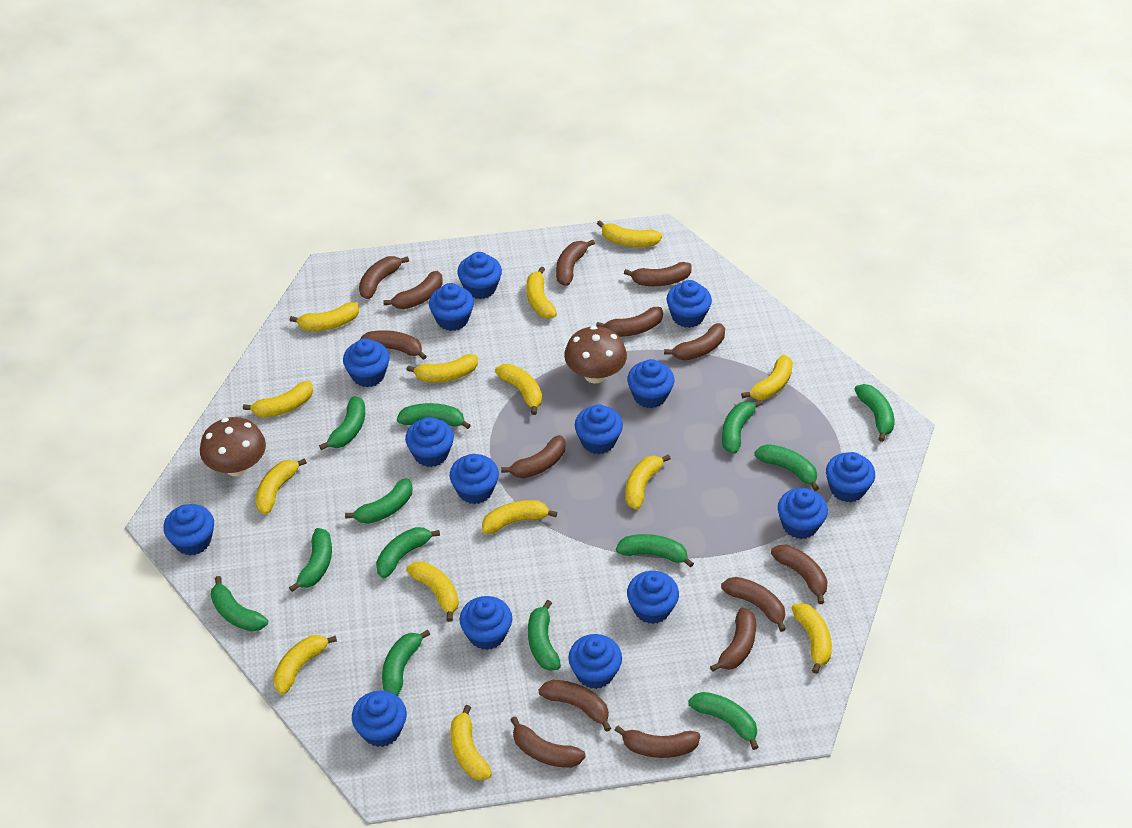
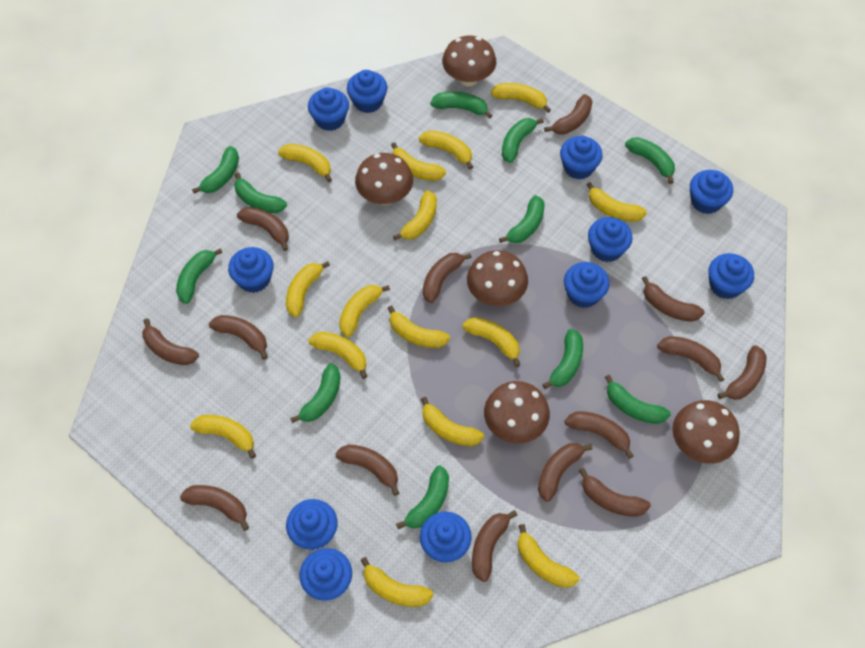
blue cupcake: 15 -> 11
brown mushroom: 2 -> 5
green banana: 13 -> 11
yellow banana: 14 -> 15

